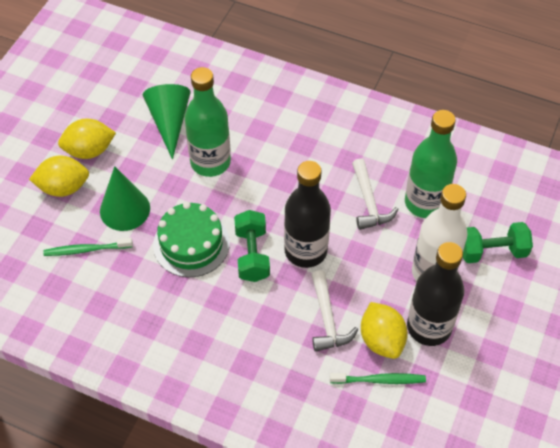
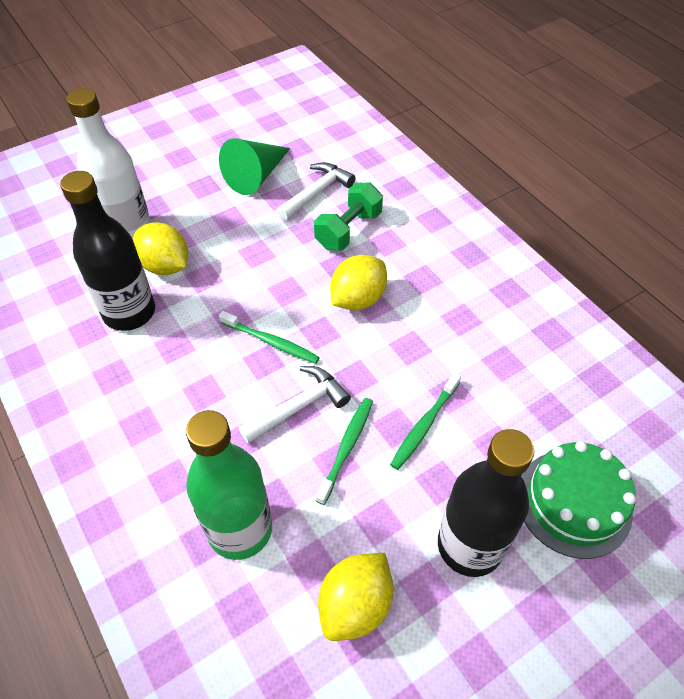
green bottle: 2 -> 1
green cone: 2 -> 1
green dumbbell: 2 -> 1
green toothbrush: 2 -> 3

